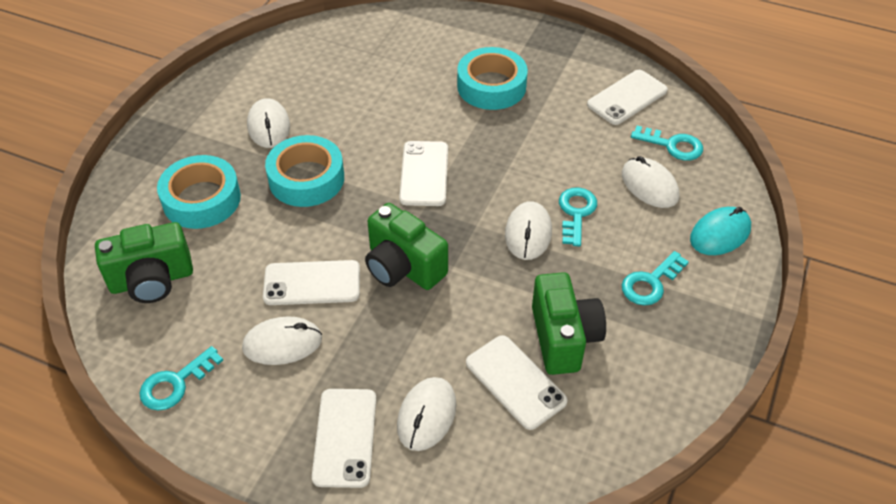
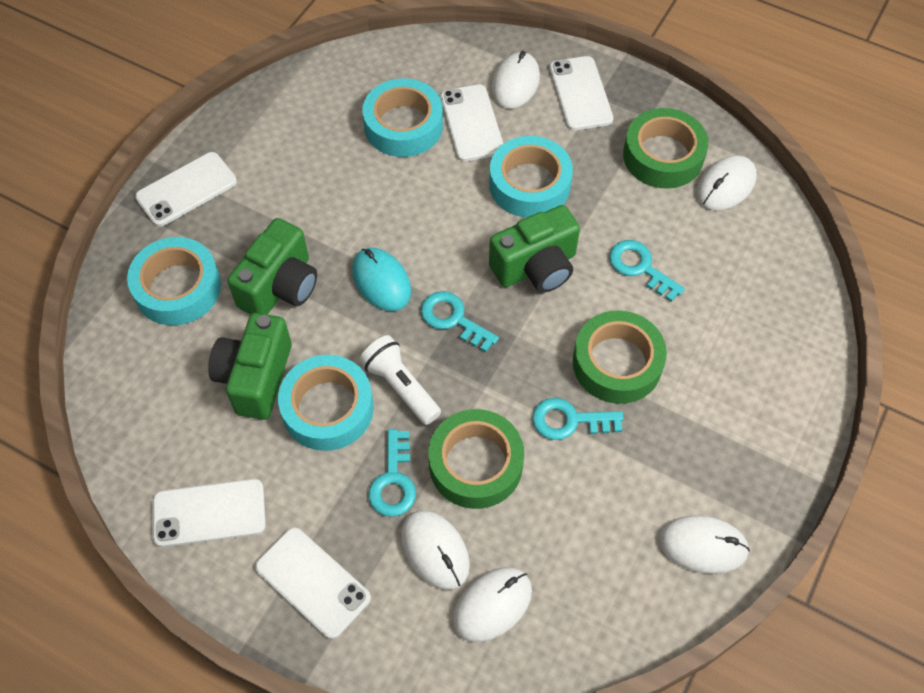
green tape: 0 -> 3
turquoise tape: 3 -> 4
white flashlight: 0 -> 1

